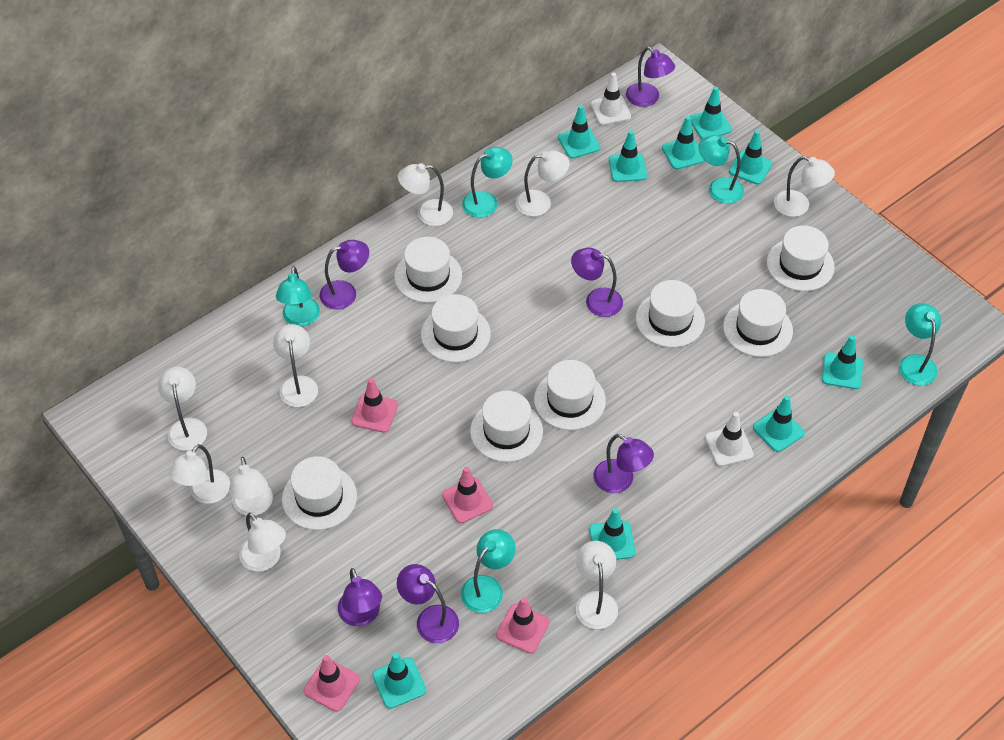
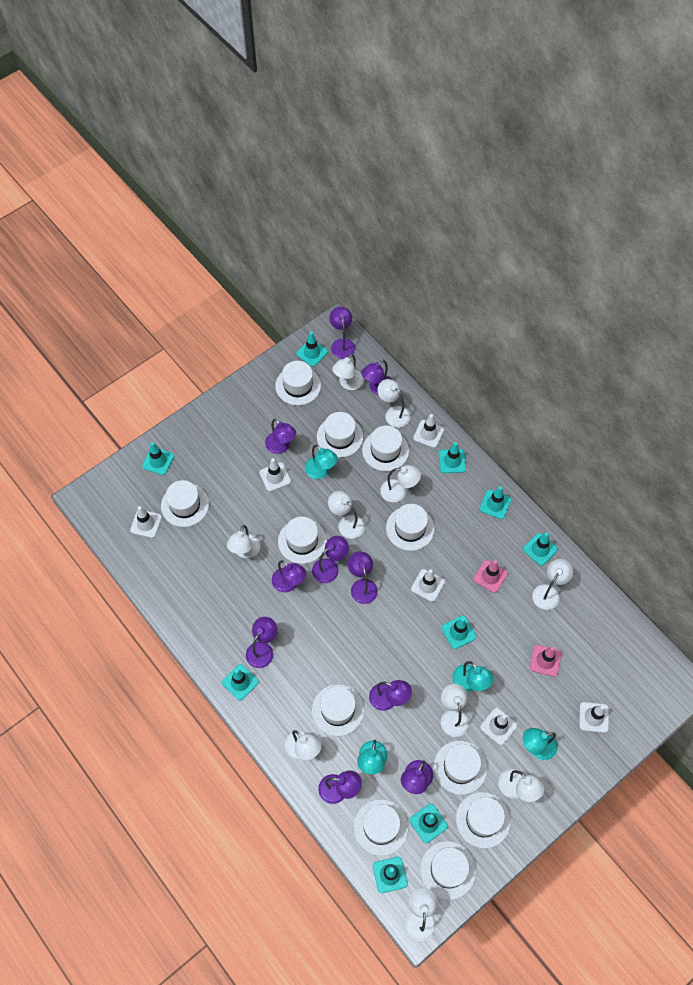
pink traffic cone: 4 -> 2
purple lamp: 6 -> 10
turquoise lamp: 5 -> 4
white hat: 8 -> 11
white lamp: 9 -> 10
white traffic cone: 2 -> 6

